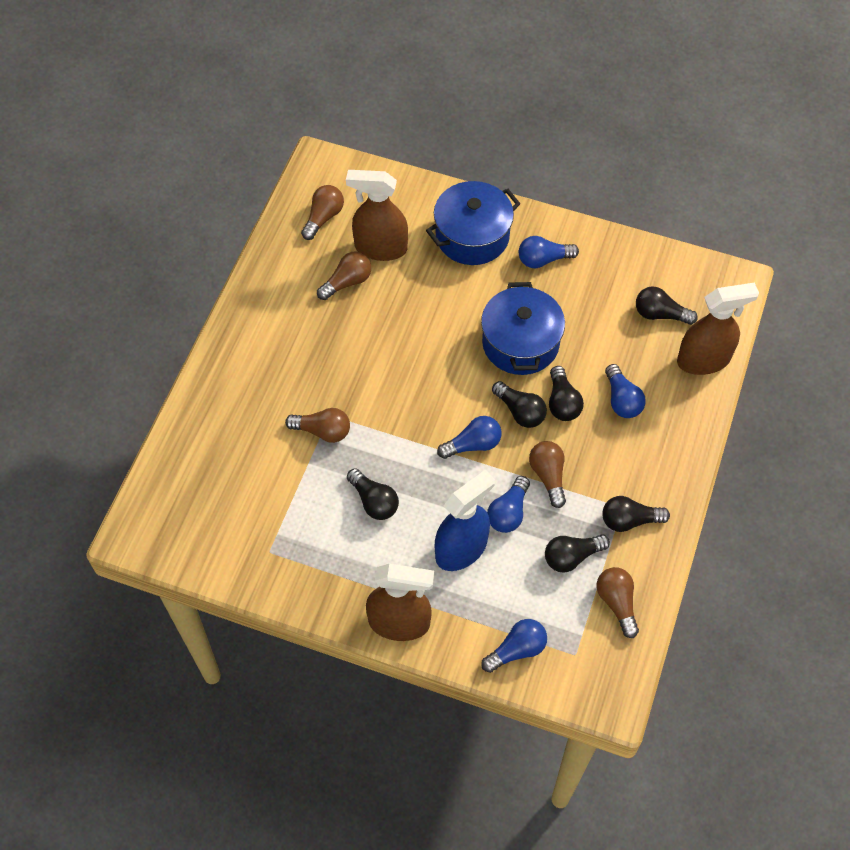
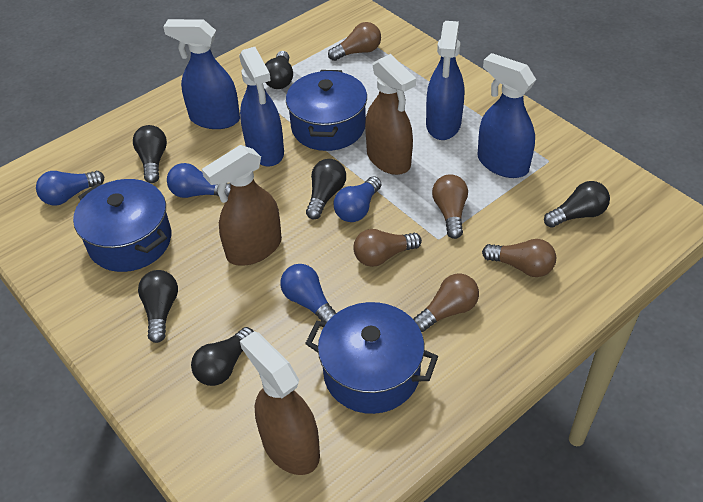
blue light bulb: 5 -> 4
blue pot: 2 -> 3
blue spray bottle: 1 -> 4

